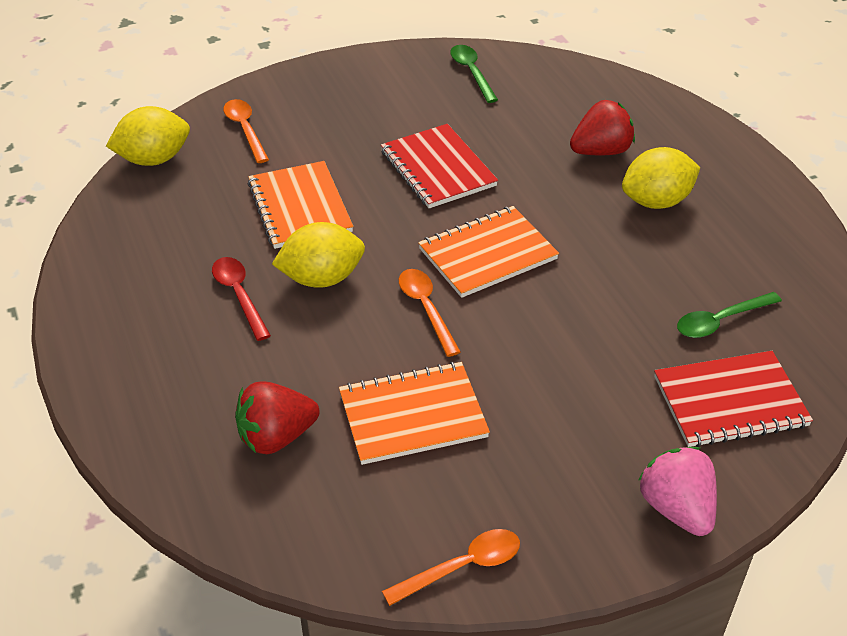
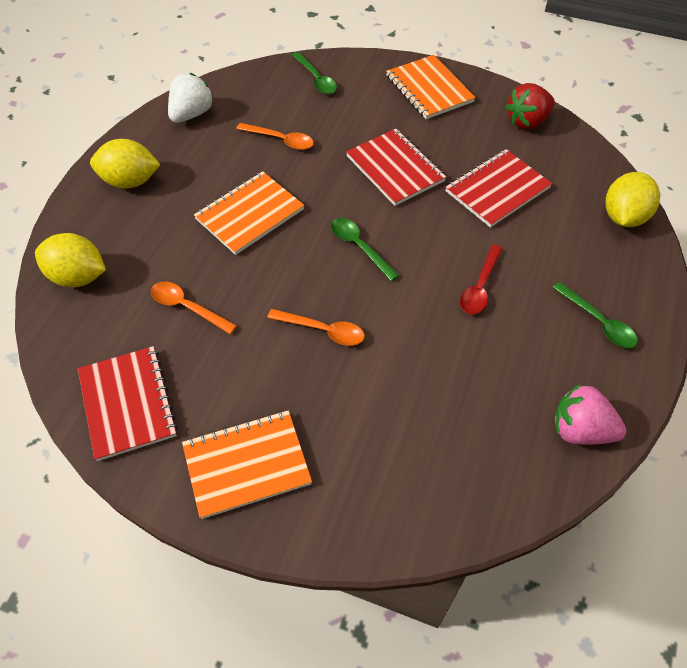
green spoon: 2 -> 3
red notebook: 2 -> 3
red strawberry: 2 -> 1
white strawberry: 0 -> 1

